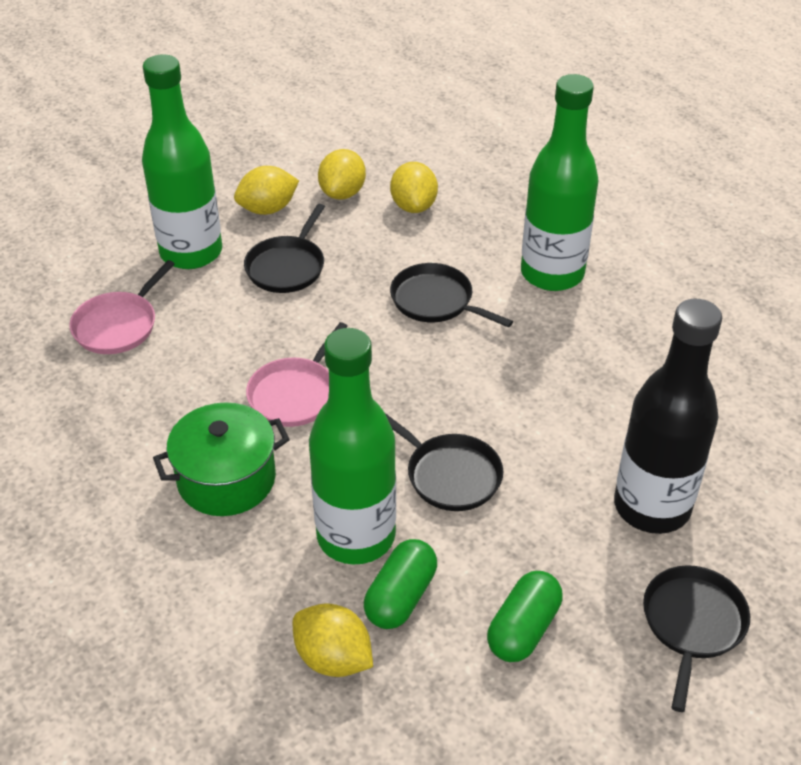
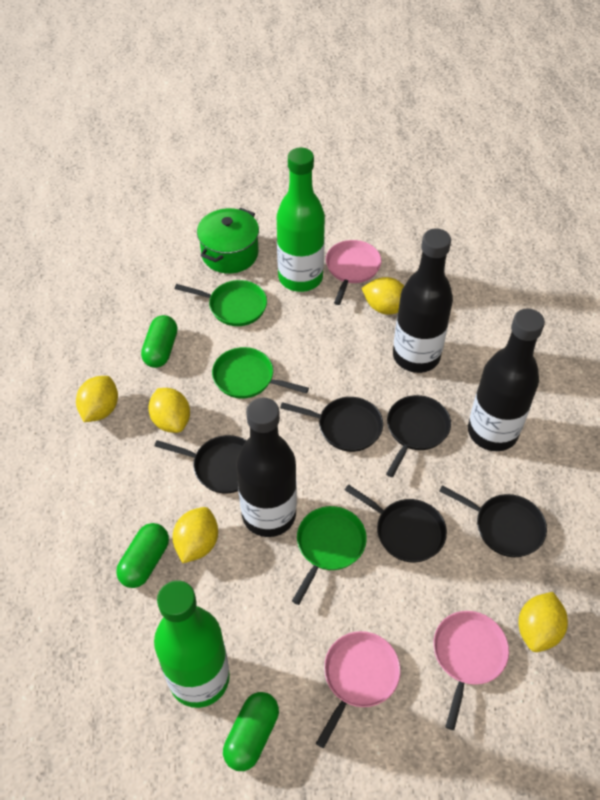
black bottle: 1 -> 3
black pan: 4 -> 5
green bottle: 3 -> 2
green capsule: 2 -> 3
green pan: 0 -> 3
pink pan: 2 -> 3
yellow lemon: 4 -> 5

